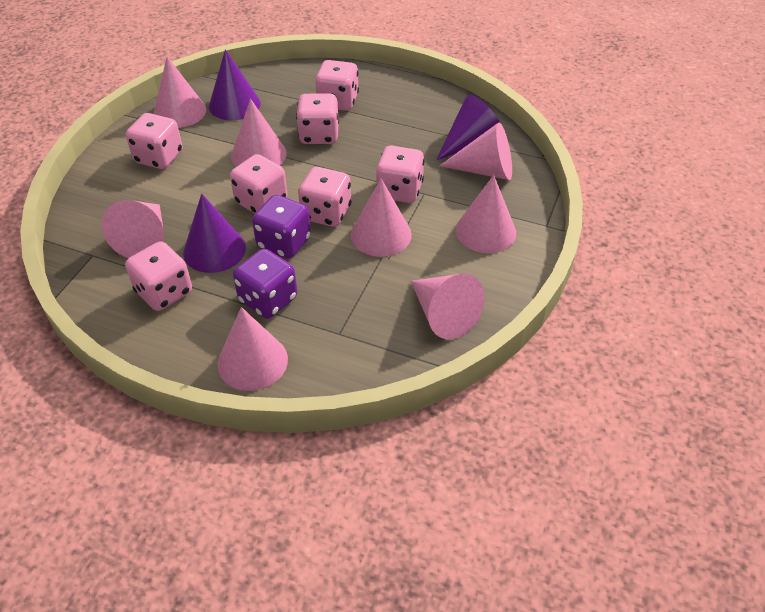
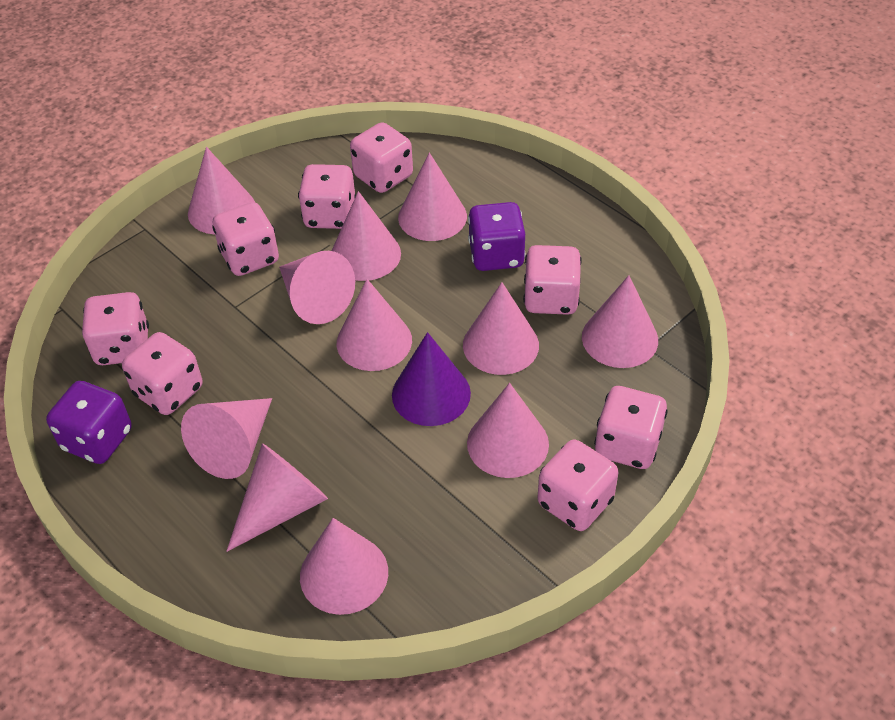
pink cone: 8 -> 11
pink dice: 7 -> 8
purple cone: 3 -> 1

